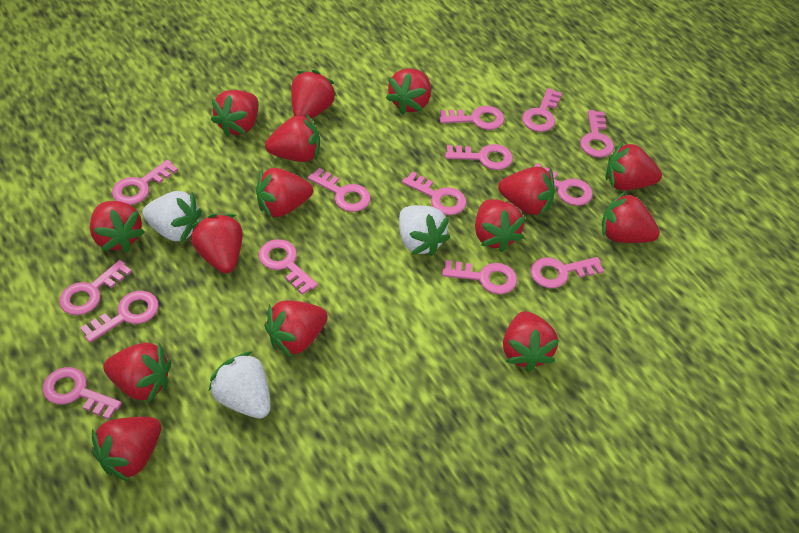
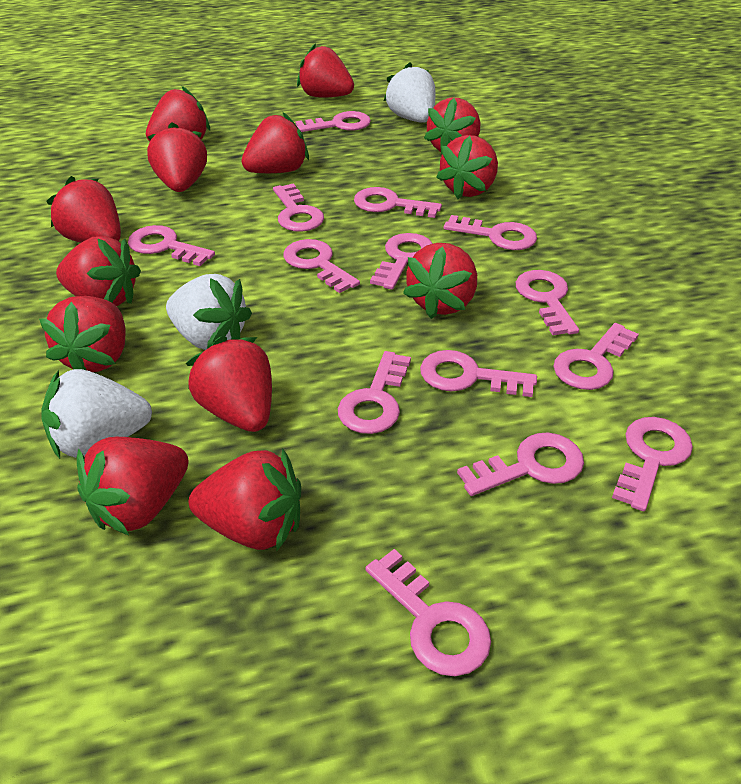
red strawberry: 15 -> 13

